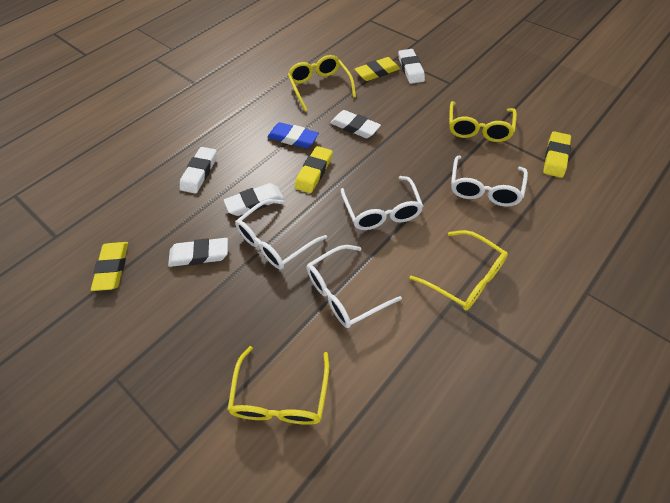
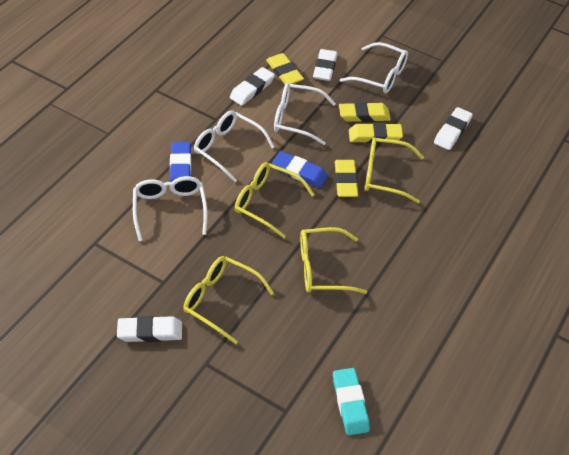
blue eraser: 1 -> 2
turquoise eraser: 0 -> 1
white eraser: 5 -> 4

